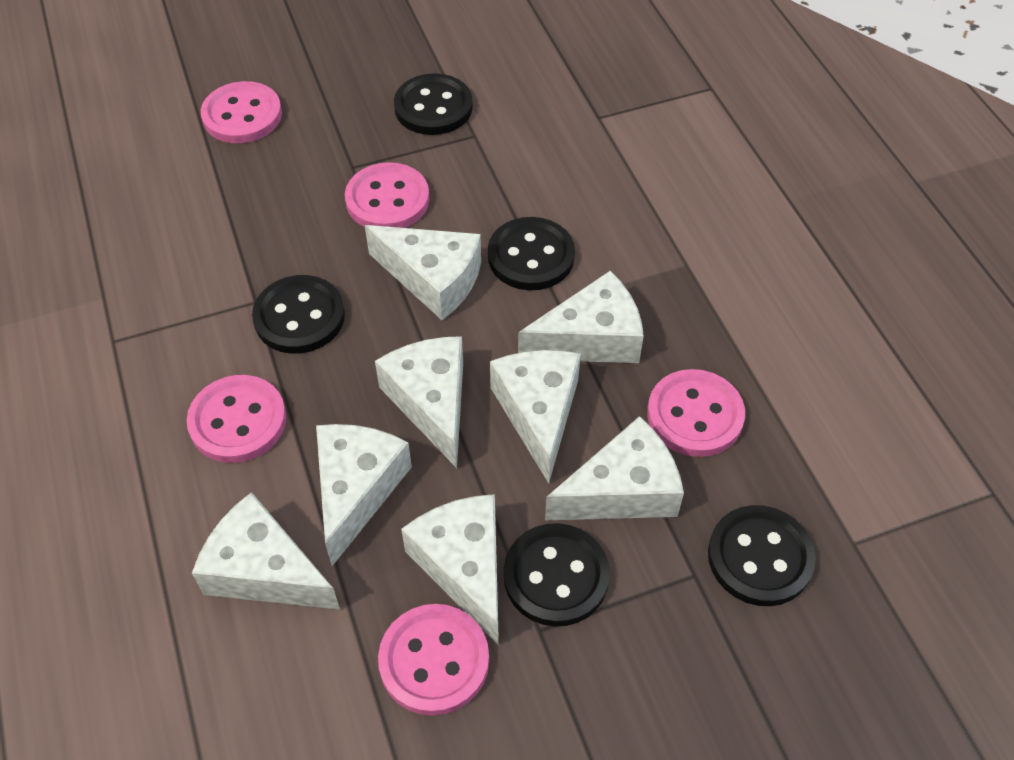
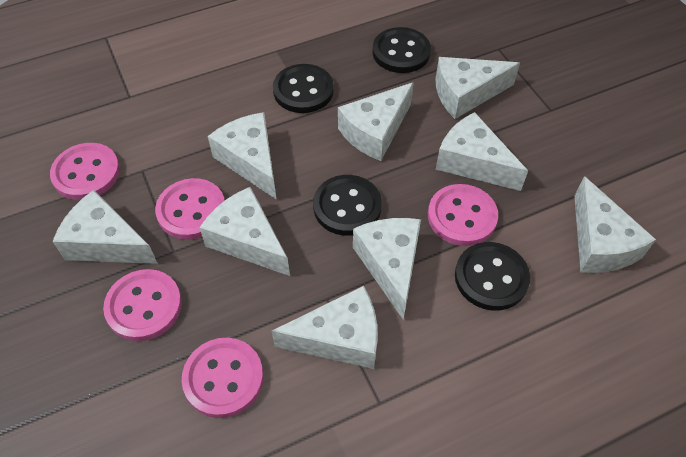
black button: 5 -> 4
white cheese: 8 -> 9

